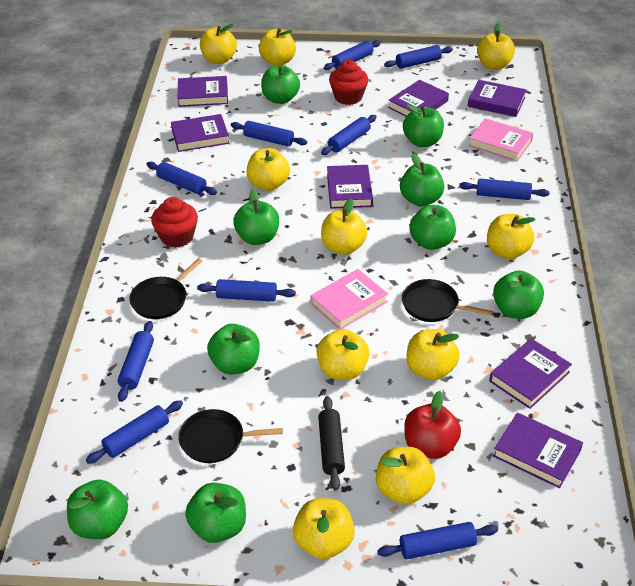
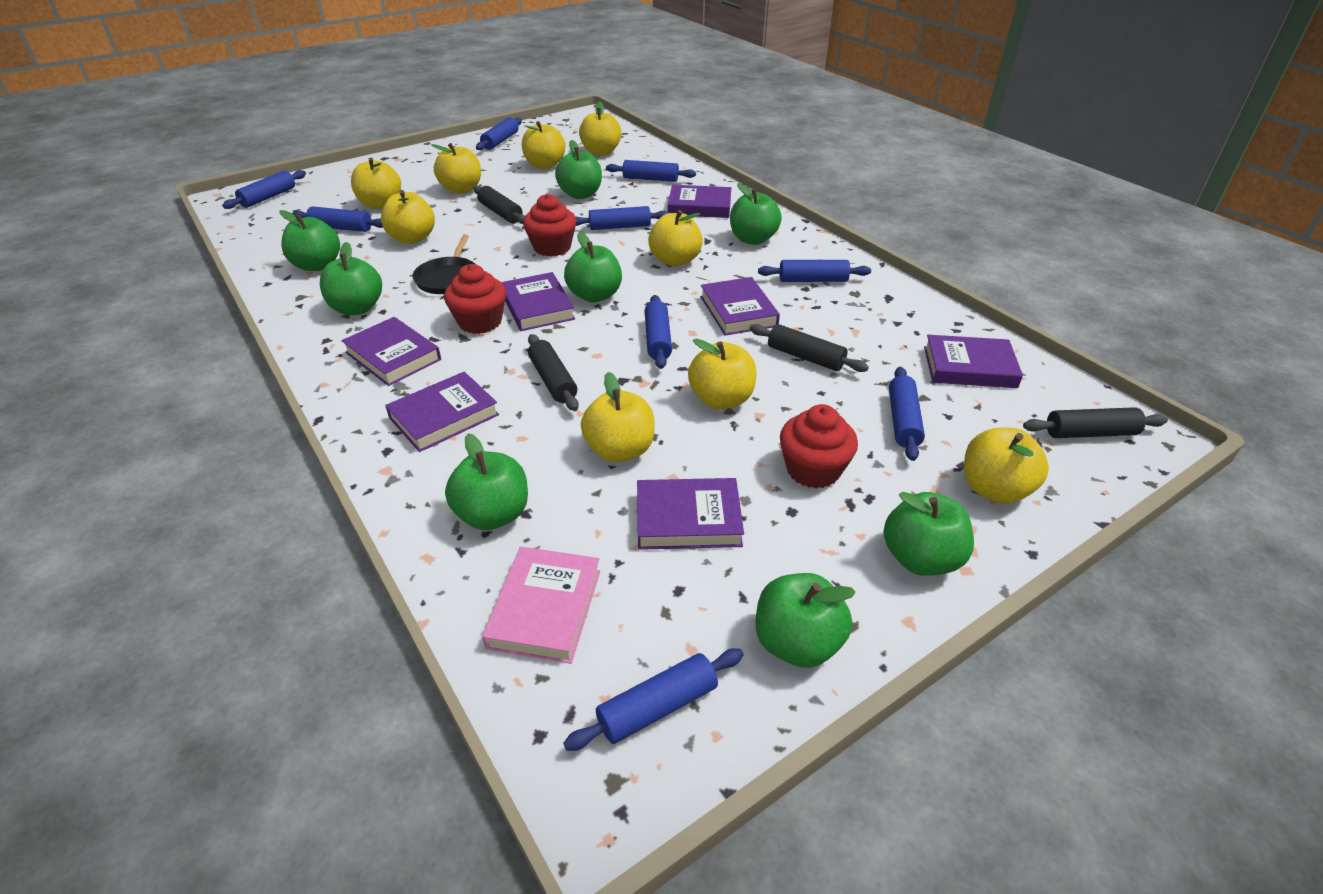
black pan: 3 -> 1
black rolling pin: 1 -> 4
blue rolling pin: 10 -> 9
green apple: 9 -> 8
pink book: 2 -> 1
red apple: 1 -> 0
red cupcake: 2 -> 3
yellow apple: 10 -> 9

